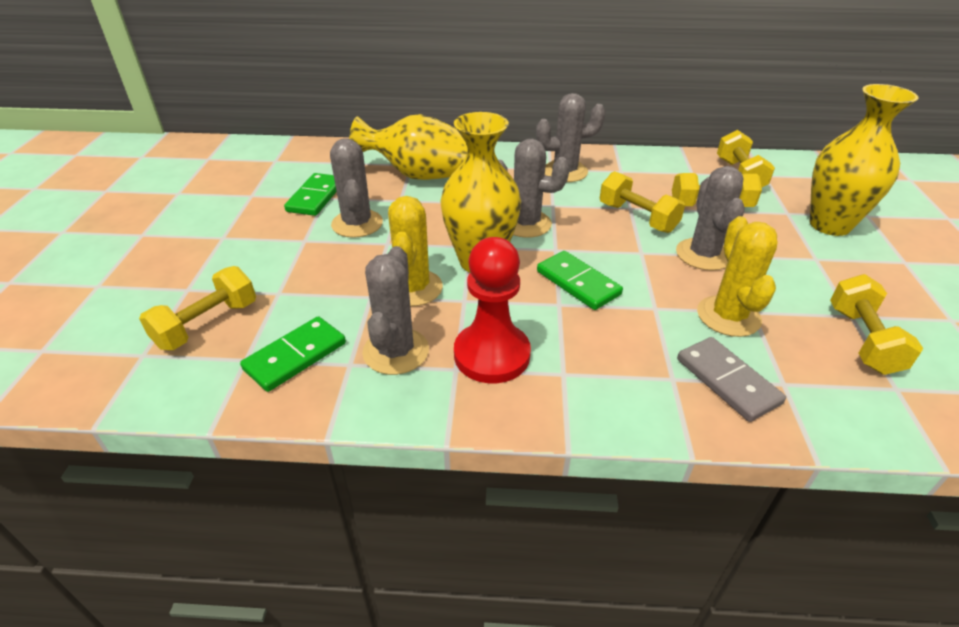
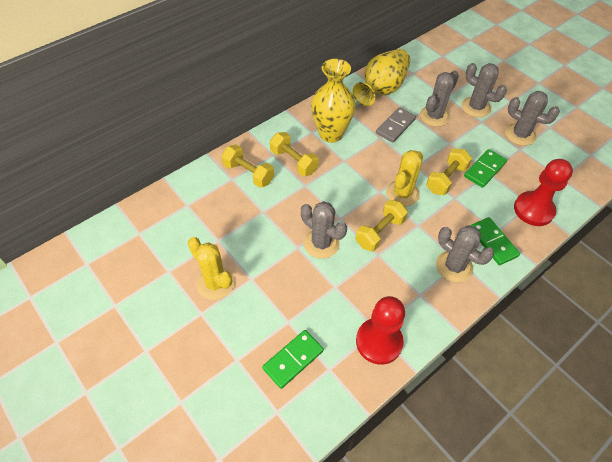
red pawn: 1 -> 2
yellow dumbbell: 5 -> 4
yellow vase: 3 -> 2

